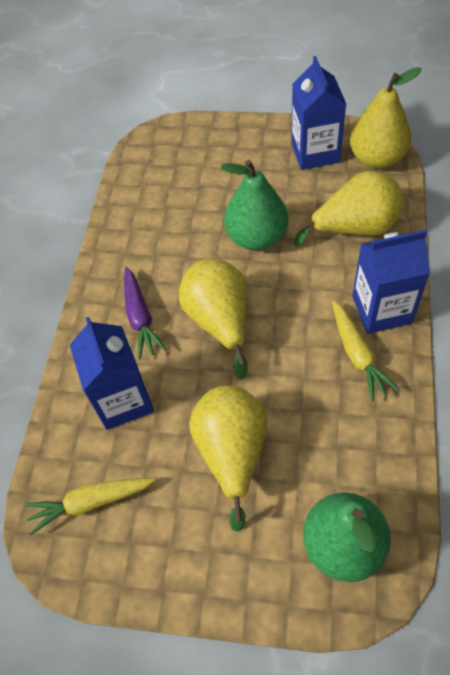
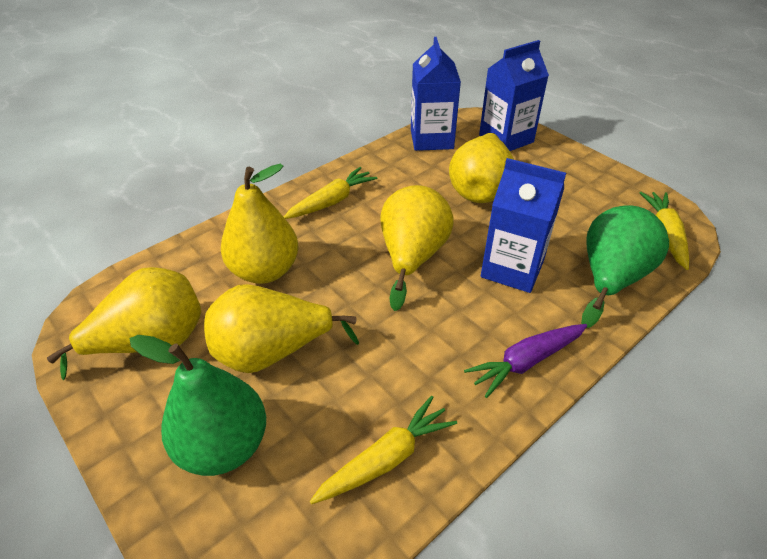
yellow carrot: 2 -> 3
yellow pear: 4 -> 5

